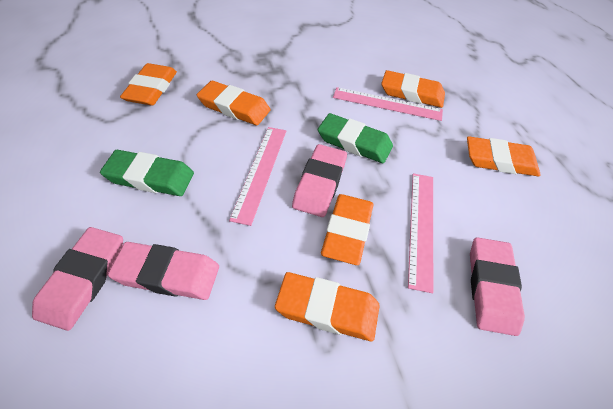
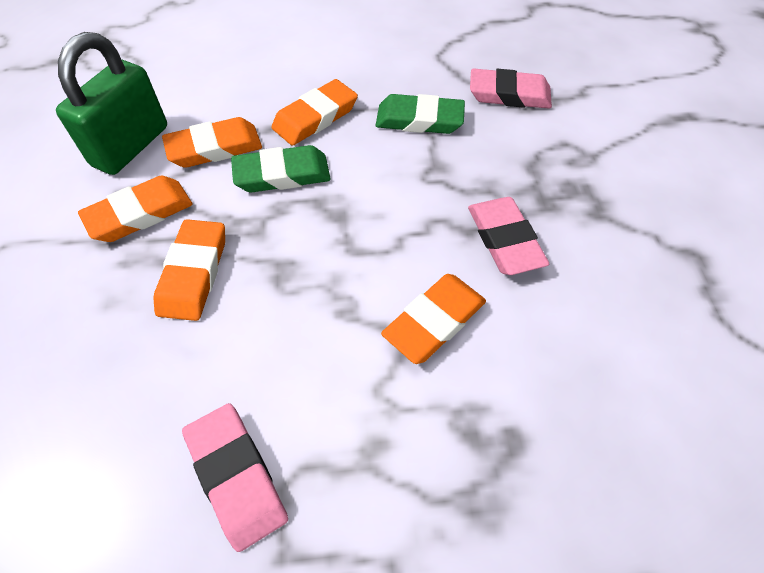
green padlock: 0 -> 1
orange eraser: 6 -> 5
pink eraser: 4 -> 3
pink ruler: 3 -> 0

